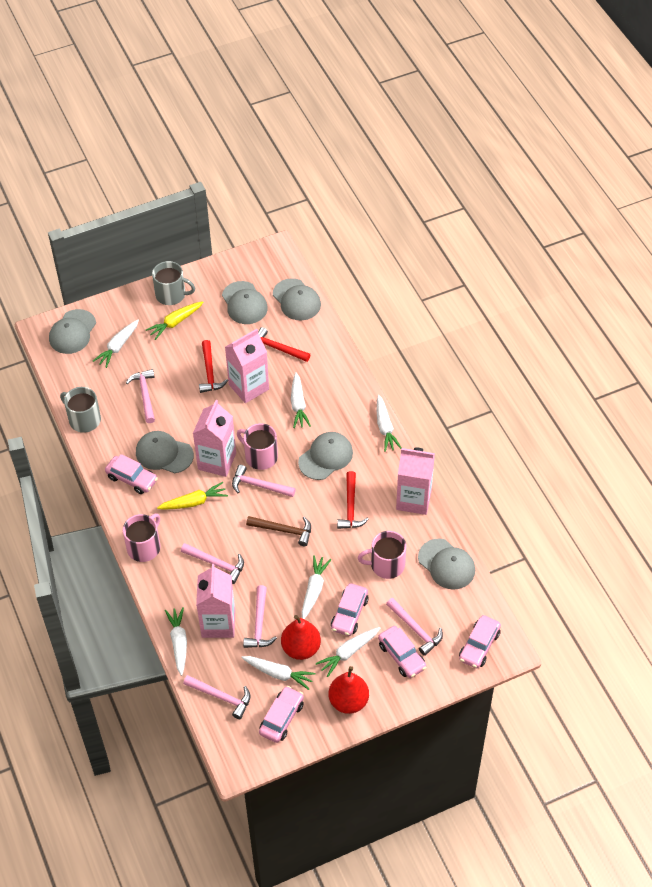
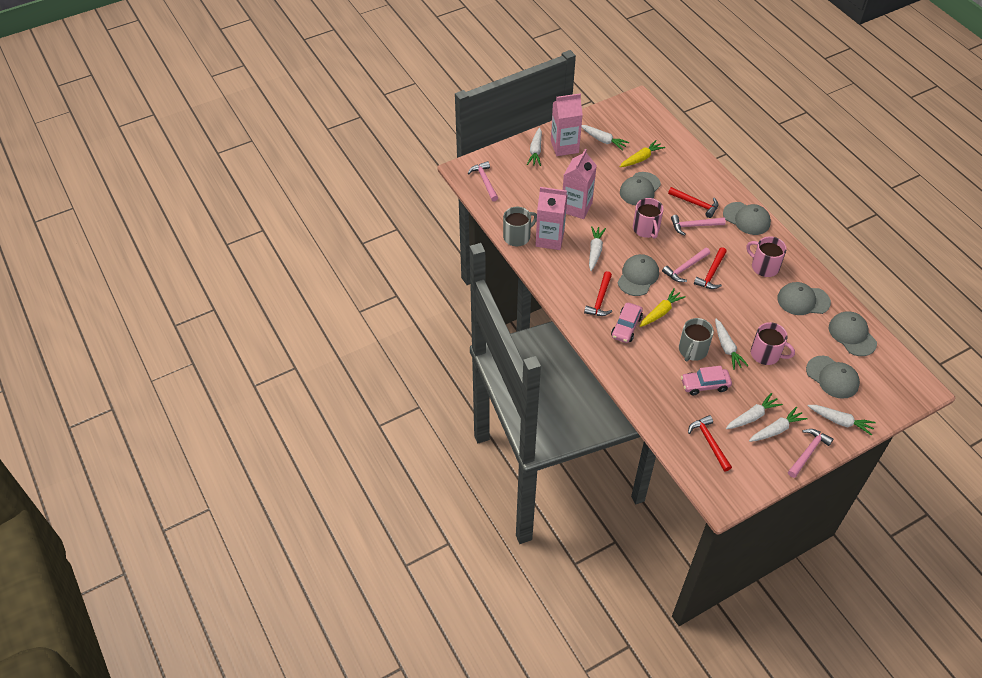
brown hammer: 1 -> 0
pink car: 5 -> 2
pink carton: 4 -> 3
pink hammer: 6 -> 4
red hammer: 3 -> 4
red pear: 2 -> 0

